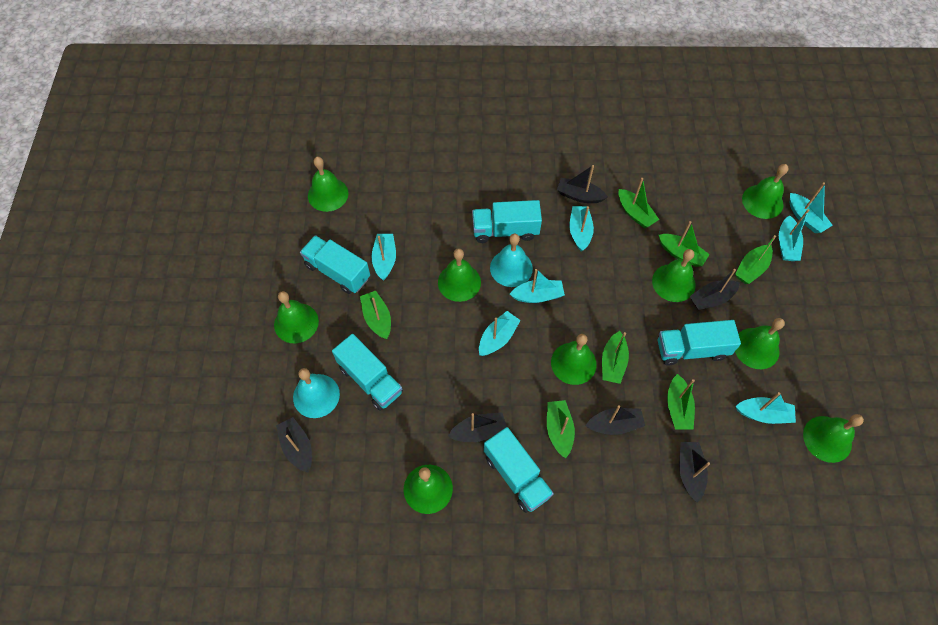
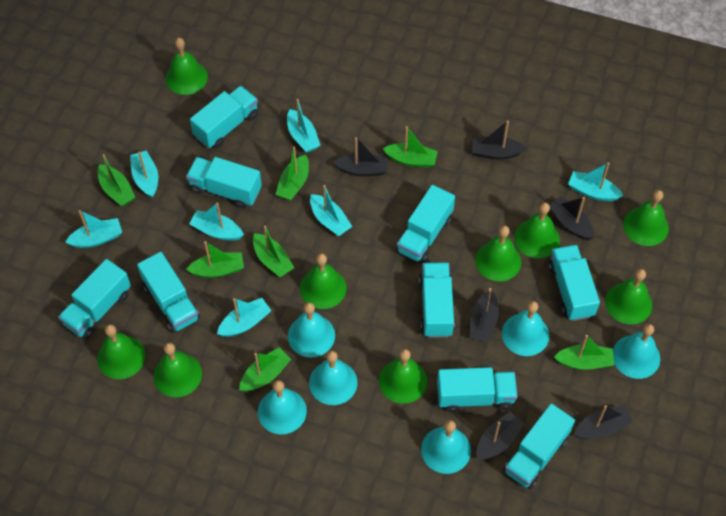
turquoise bell: 2 -> 6
turquoise truck: 5 -> 9

